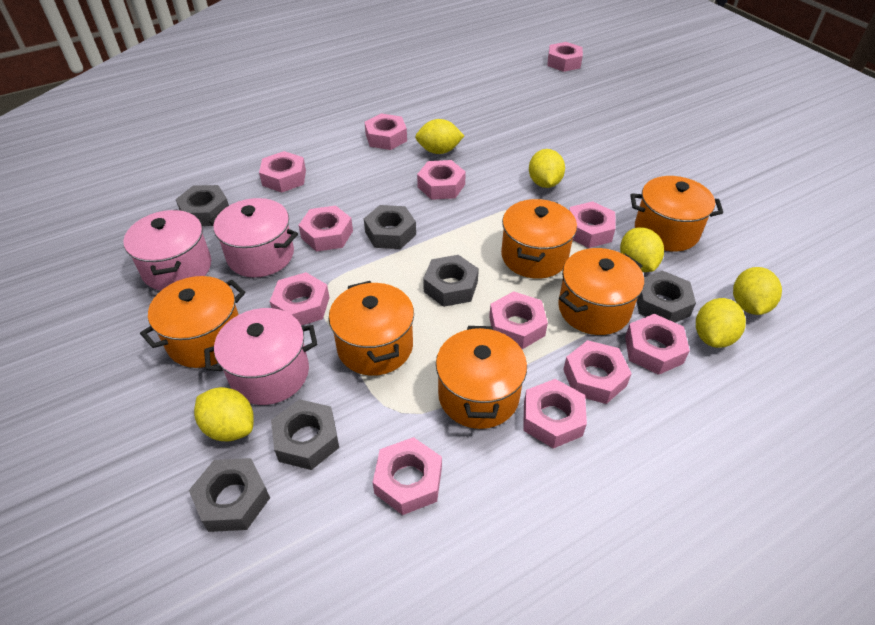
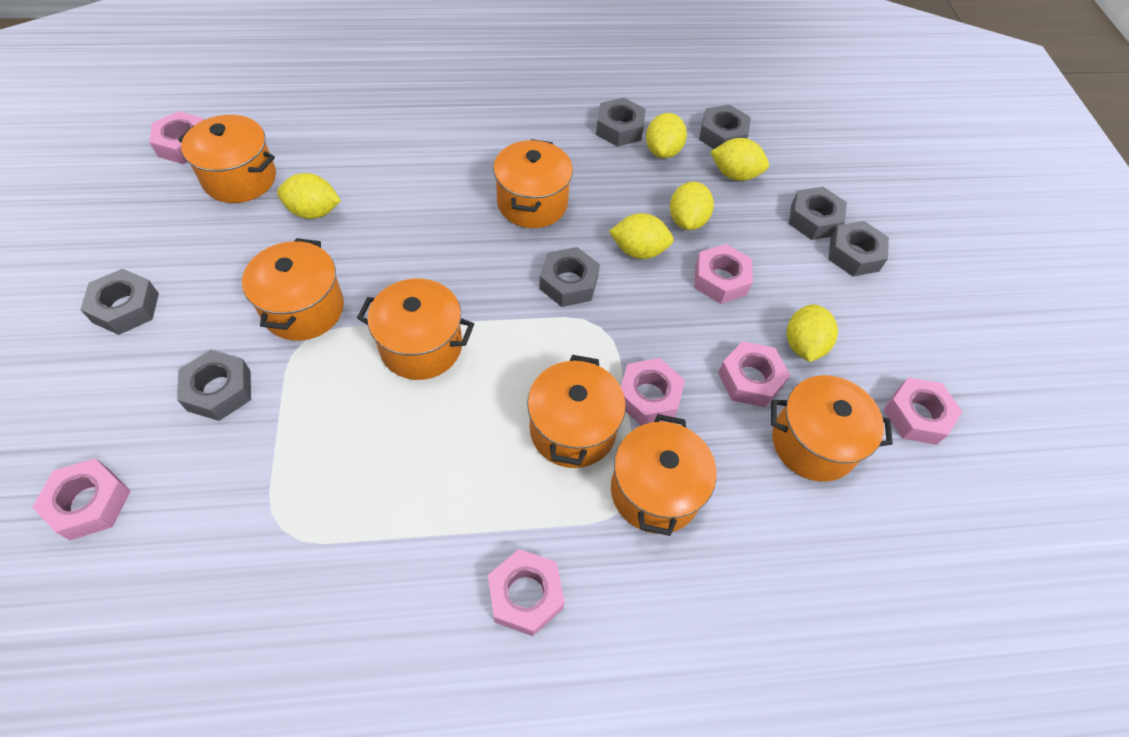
grey nut: 6 -> 7
orange pot: 6 -> 7
pink nut: 12 -> 7
pink pot: 3 -> 0

